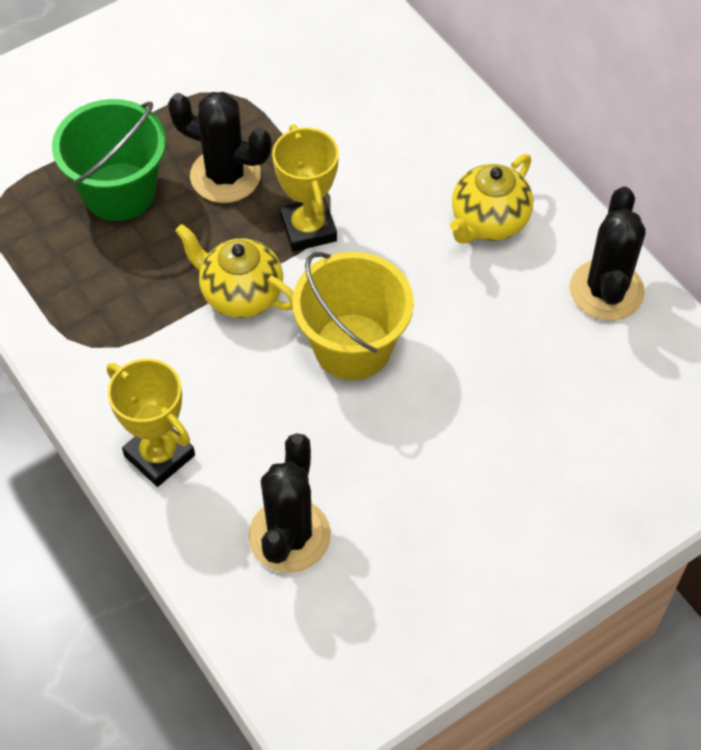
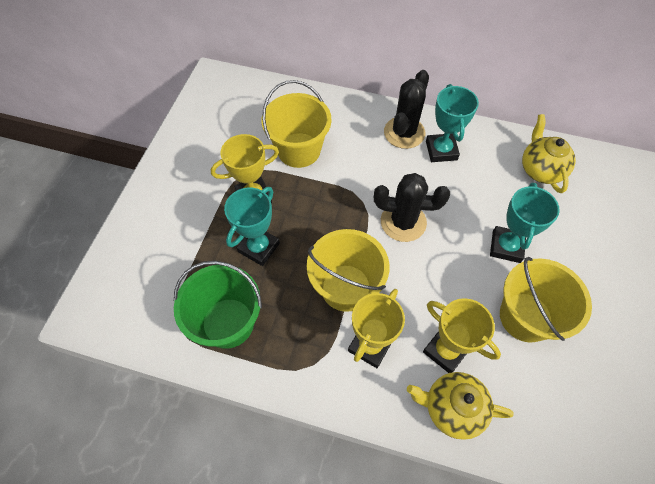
black cactus: 3 -> 2
turquoise trophy: 0 -> 3
yellow bucket: 1 -> 3
yellow trophy: 2 -> 3

